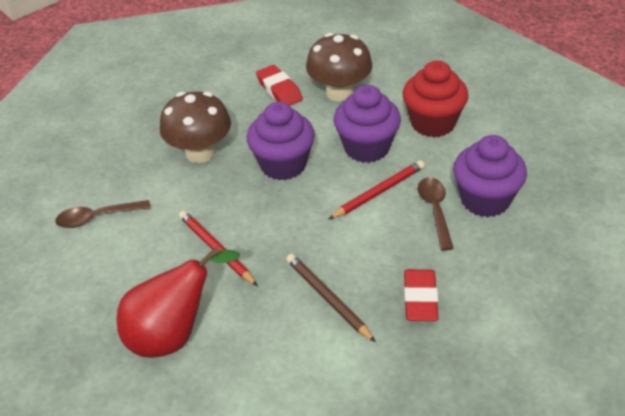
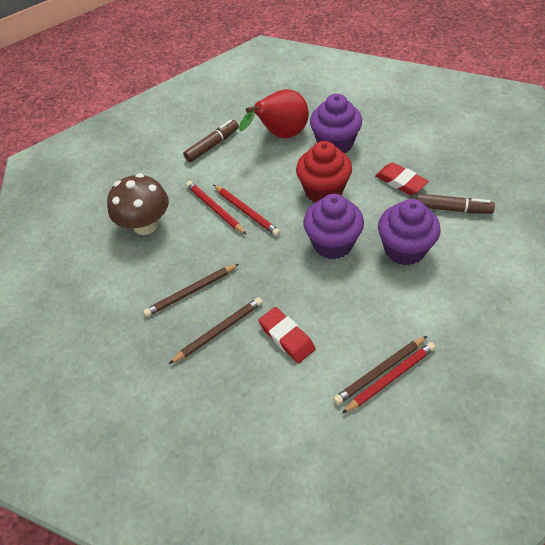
brown marker: 0 -> 2
brown mushroom: 2 -> 1
brown pencil: 1 -> 3
brown spoon: 2 -> 0
red pencil: 2 -> 3

